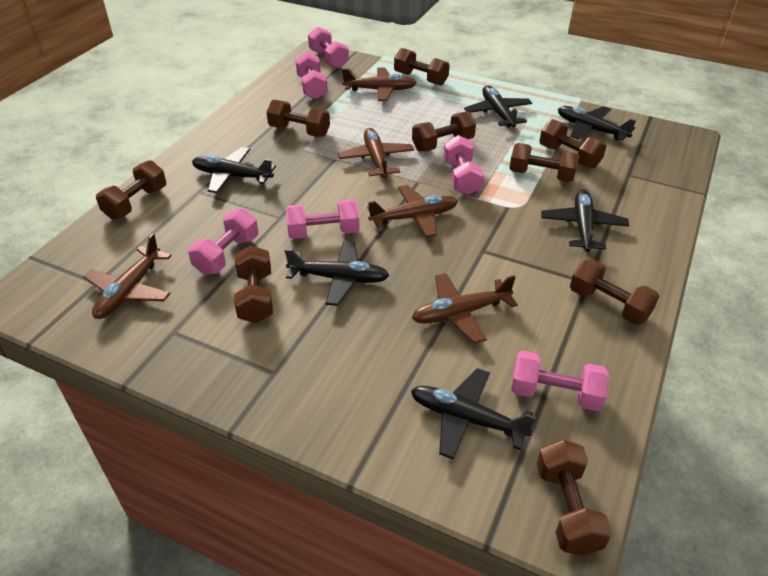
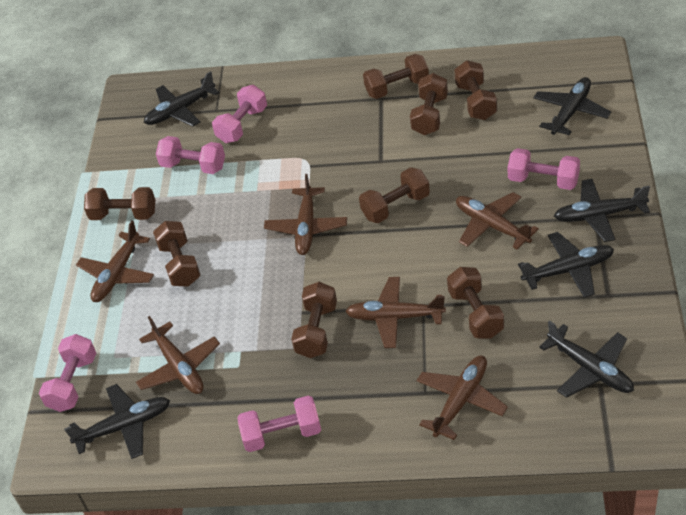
brown dumbbell: 9 -> 8
brown plane: 5 -> 6
pink dumbbell: 6 -> 5

